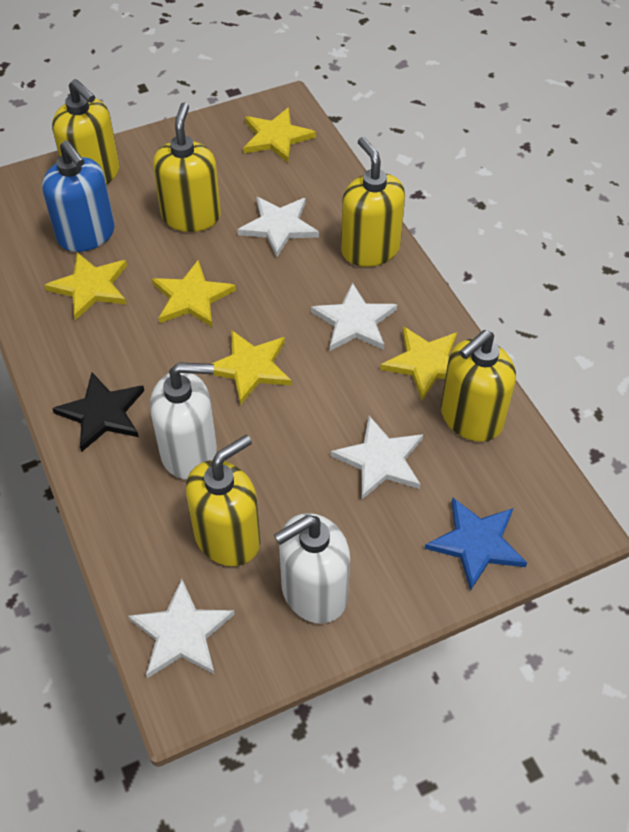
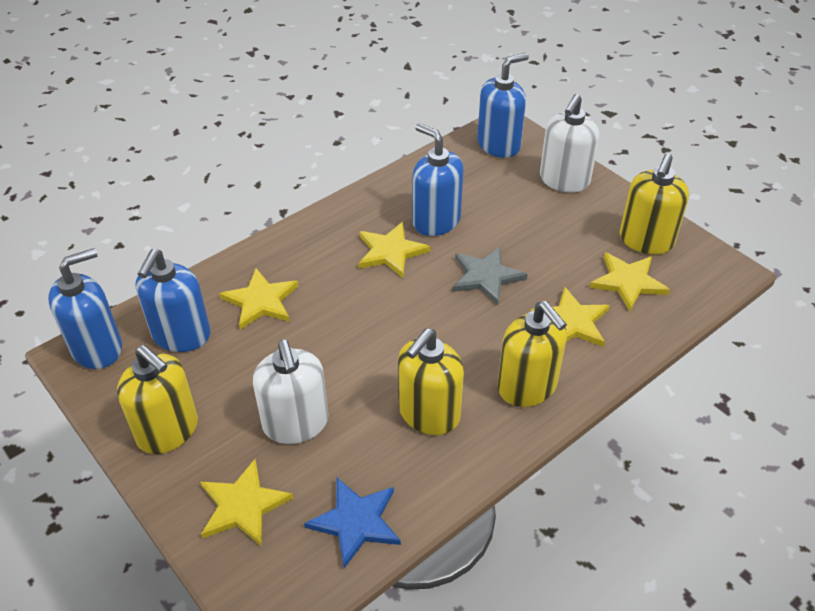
black star: 1 -> 0
blue soap dispenser: 1 -> 4
grey star: 0 -> 1
white star: 4 -> 0
yellow soap dispenser: 5 -> 4

